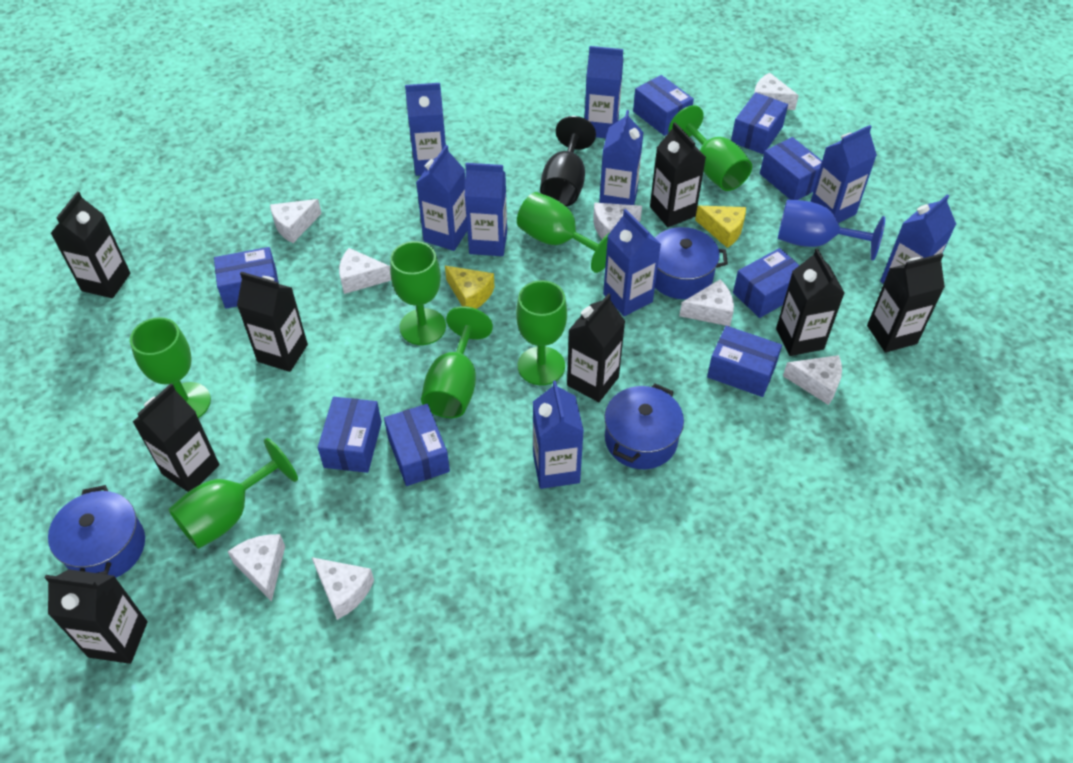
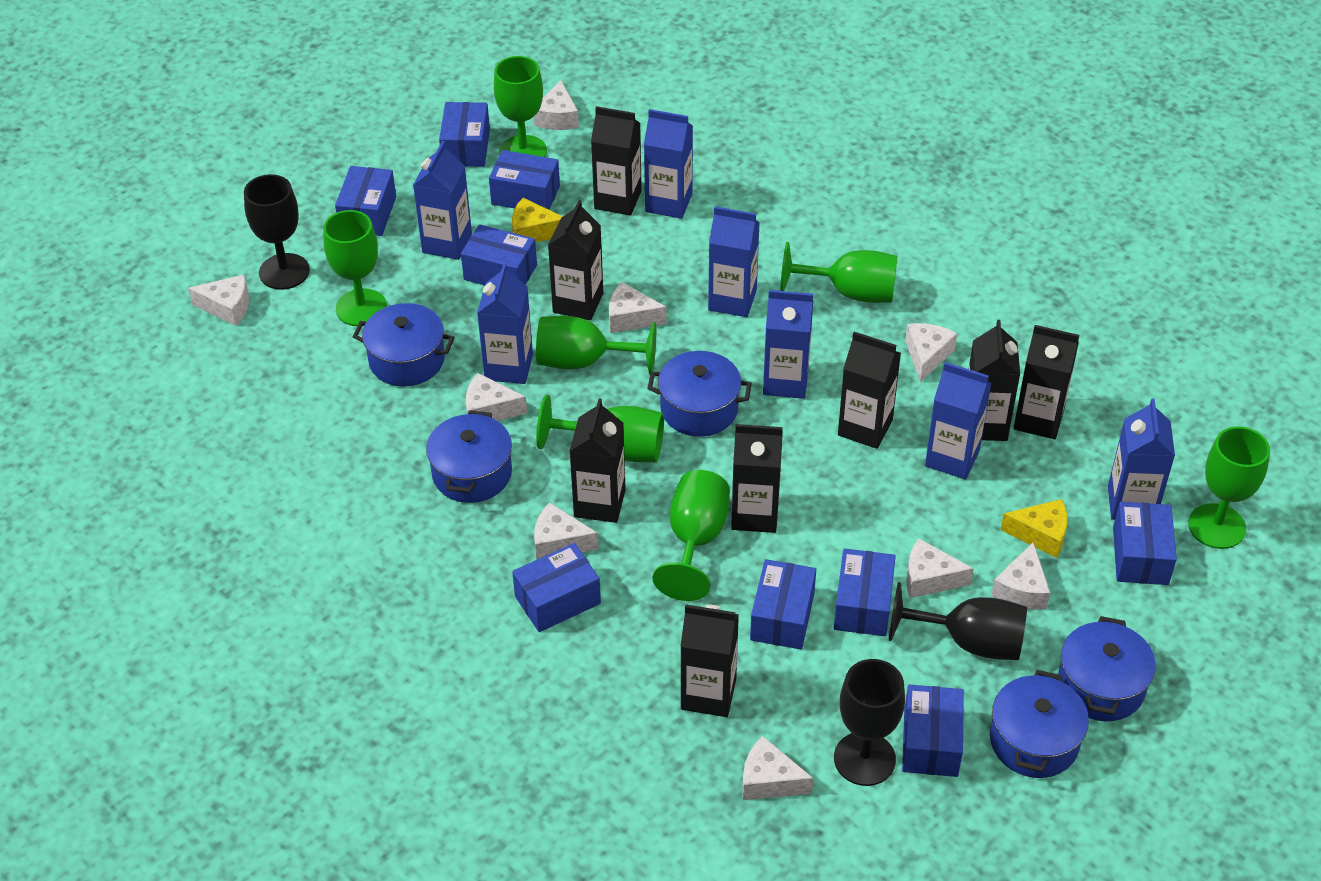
black goblet: 1 -> 3
blue box: 8 -> 9
blue carton: 9 -> 7
blue goblet: 1 -> 0
blue pot: 3 -> 5
white cheese: 8 -> 9

